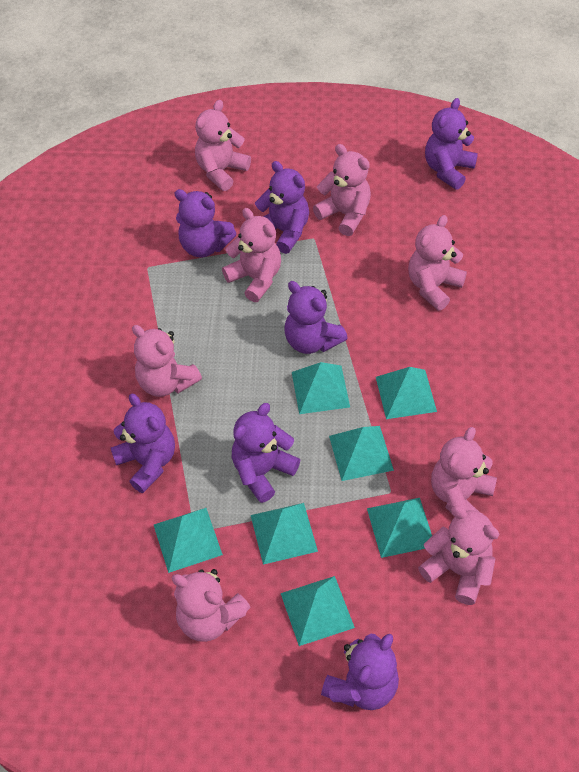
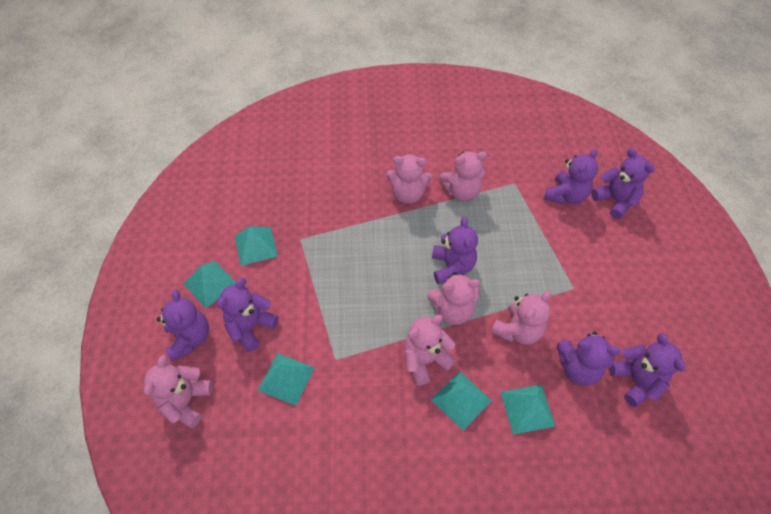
pink teddy bear: 8 -> 6
turquoise pyramid: 7 -> 5

